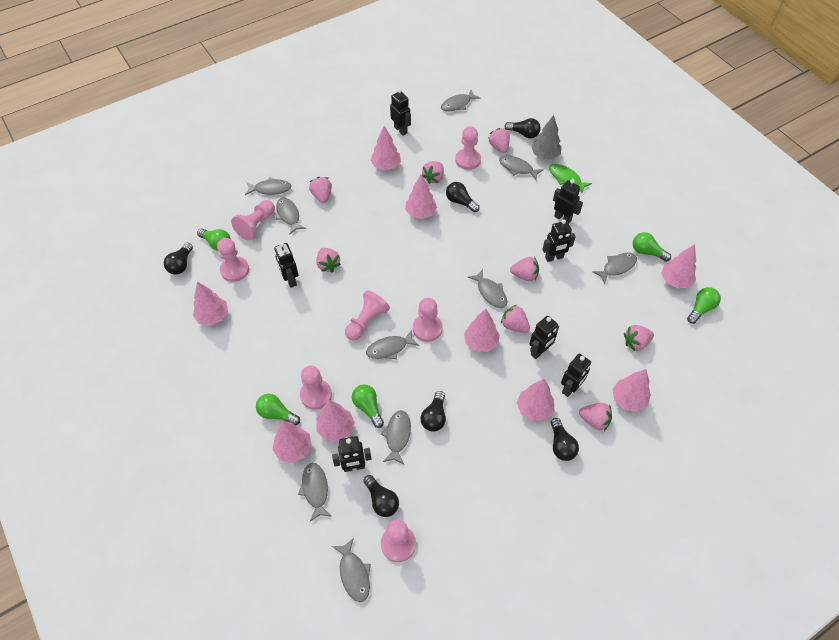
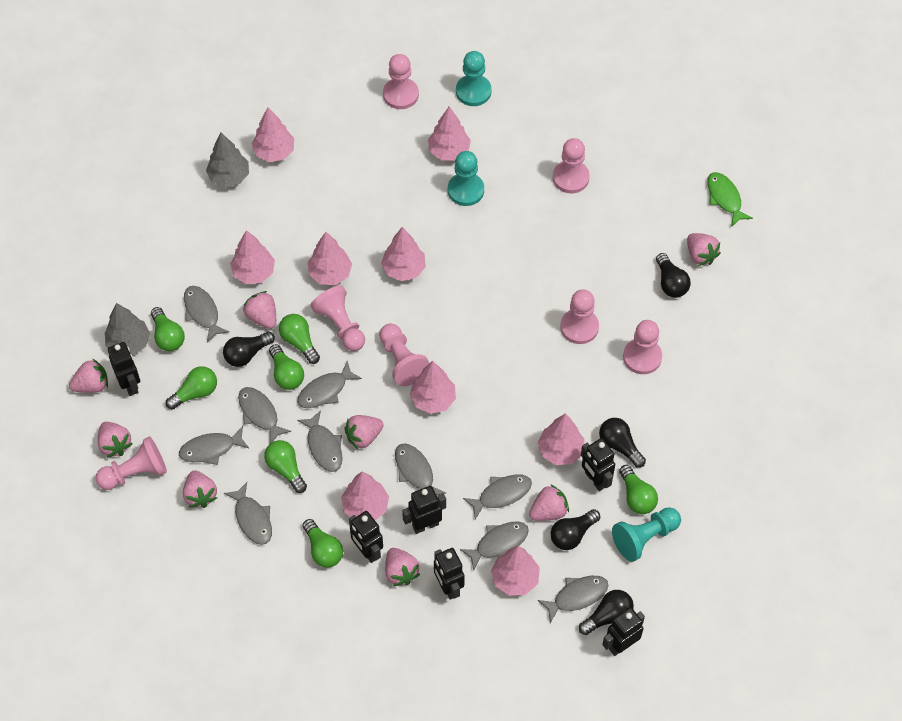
black light bulb: 6 -> 5
black robot: 7 -> 6
green light bulb: 5 -> 7
grey tree: 1 -> 2
turquoise pawn: 0 -> 3

